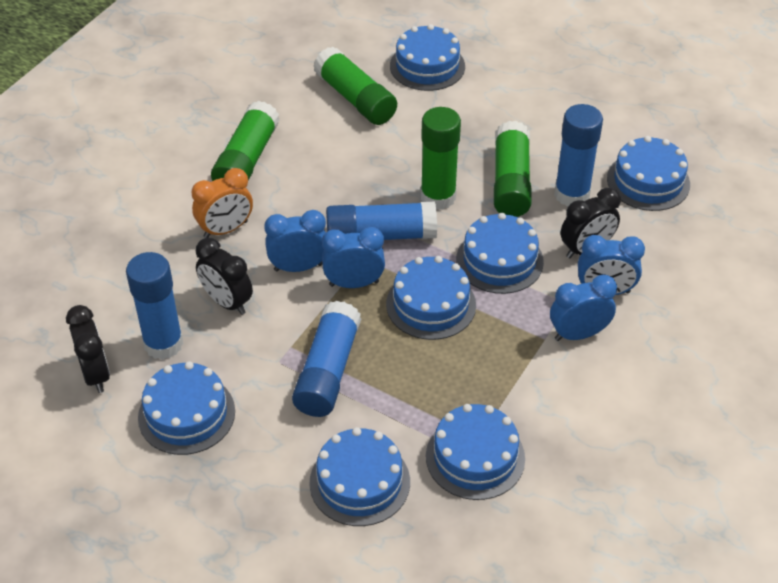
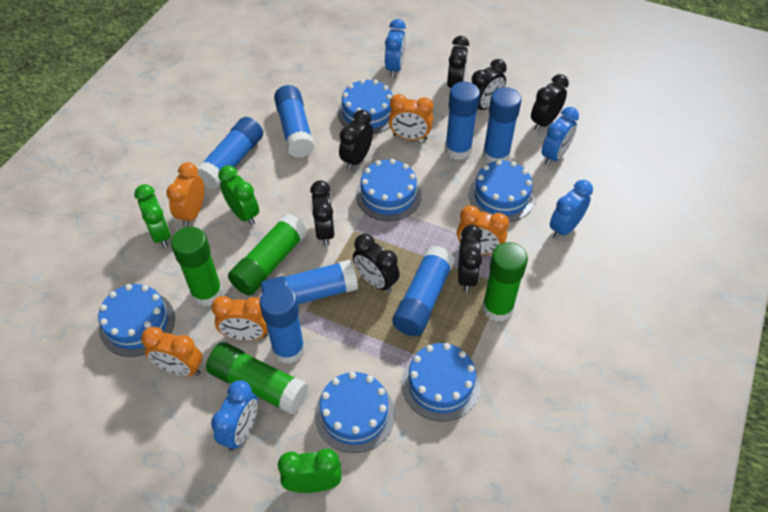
black clock: 3 -> 7
blue cake: 7 -> 6
blue glue stick: 4 -> 7
green clock: 0 -> 3
orange clock: 1 -> 5

